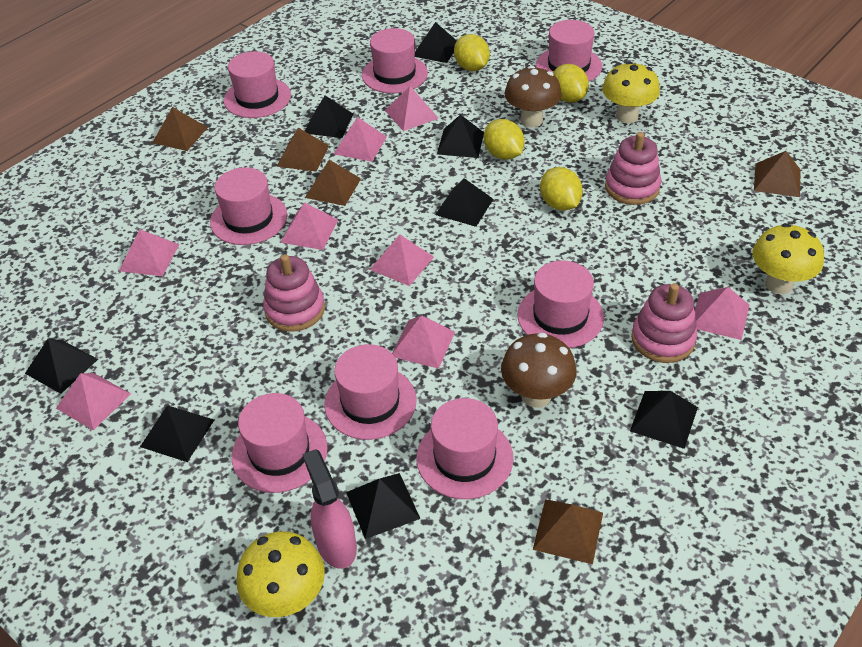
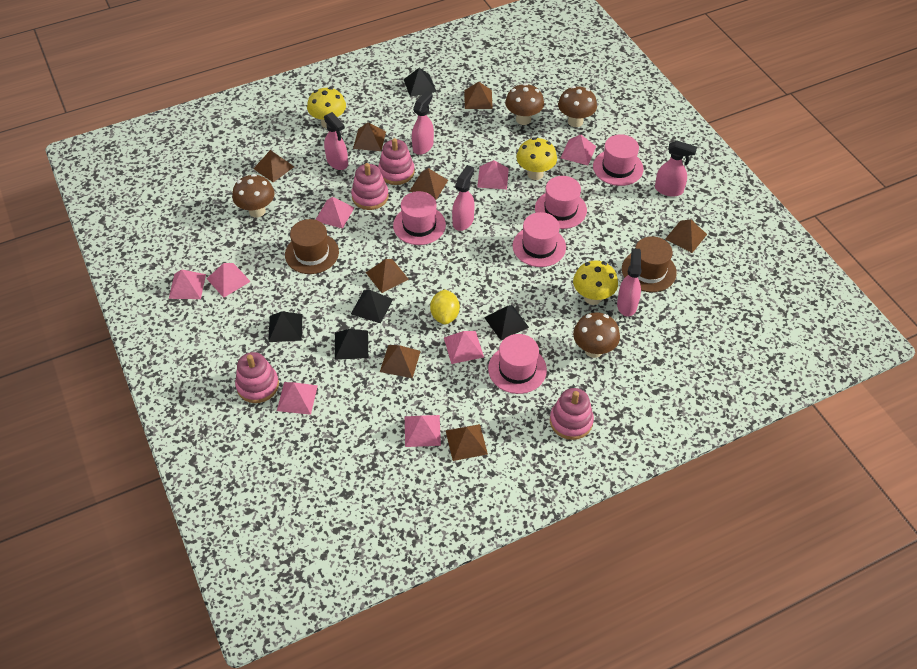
black pyramid: 8 -> 5
brown hat: 0 -> 2
brown mushroom: 2 -> 4
brown pyramid: 5 -> 8
pink hat: 8 -> 5
pink spray bottle: 1 -> 5
pink stacking toy: 3 -> 4
yellow lemon: 4 -> 1

